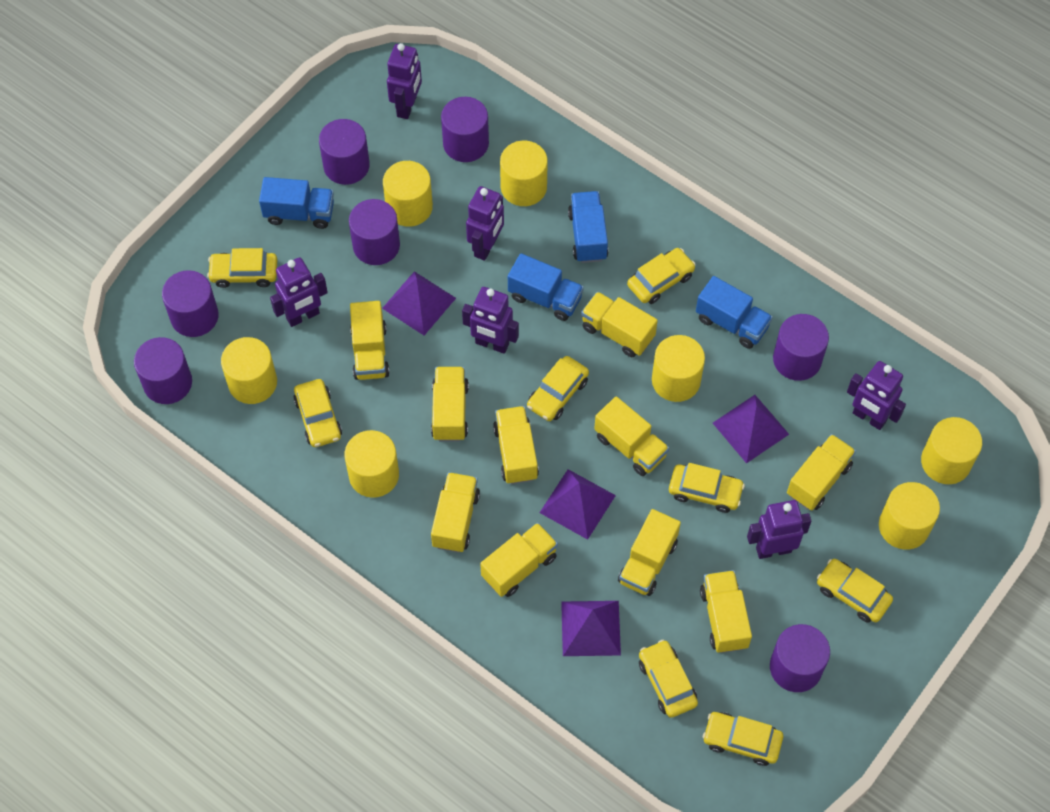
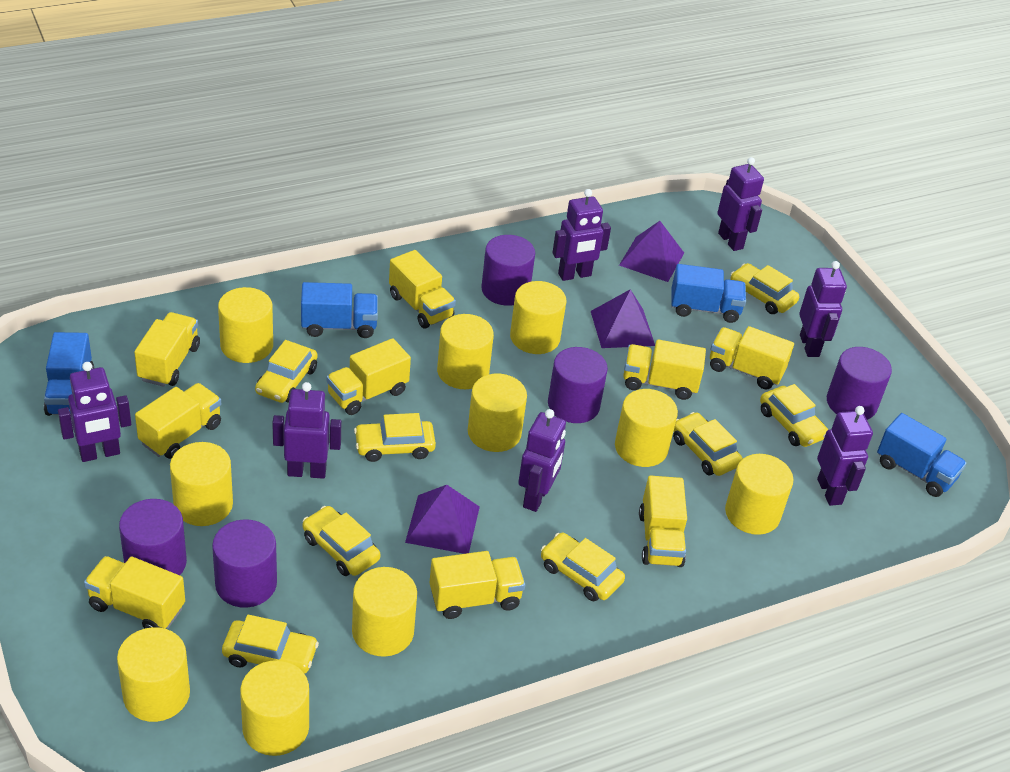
purple cylinder: 7 -> 5
purple pyramid: 4 -> 3
purple robot: 6 -> 7
yellow cylinder: 7 -> 10
yellow truck: 10 -> 9

